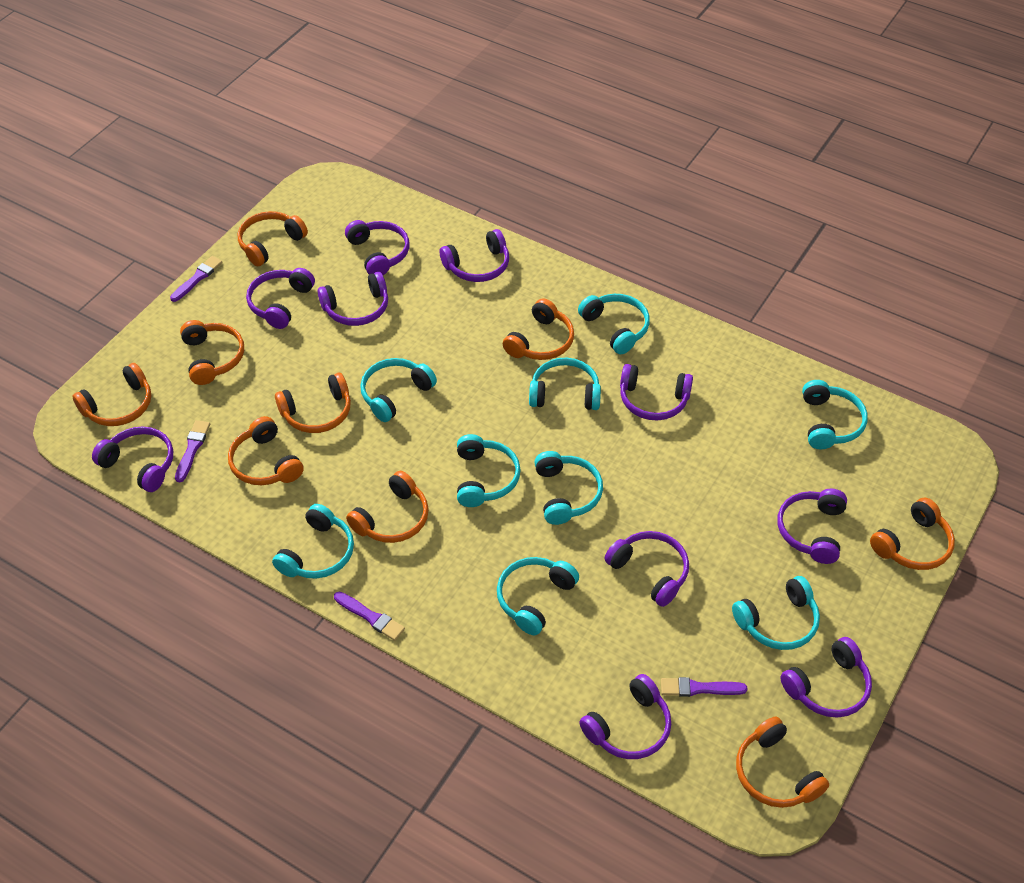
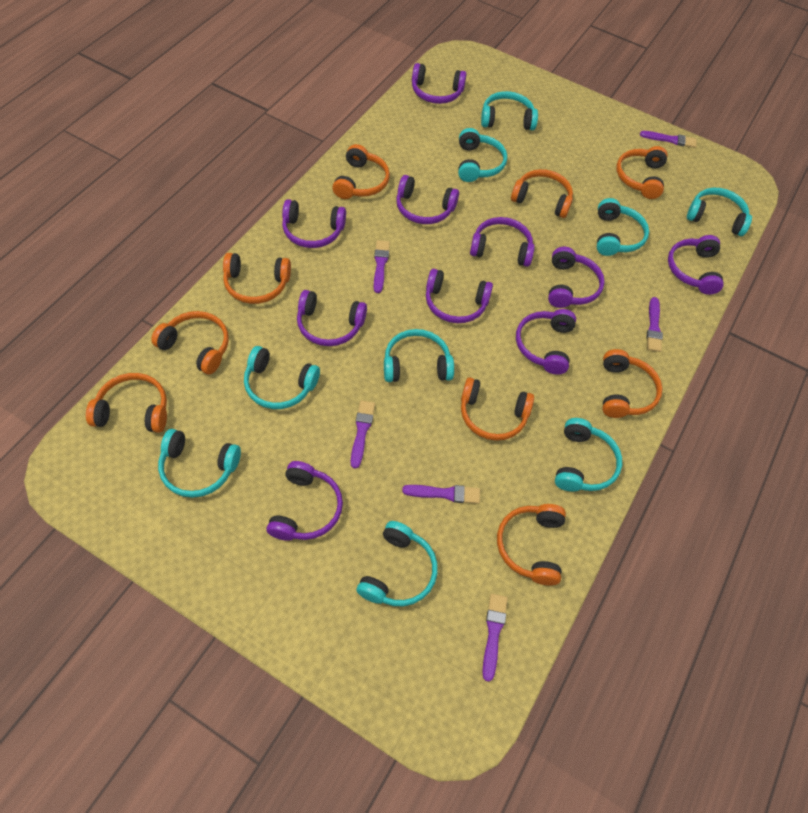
purple brush: 4 -> 6

